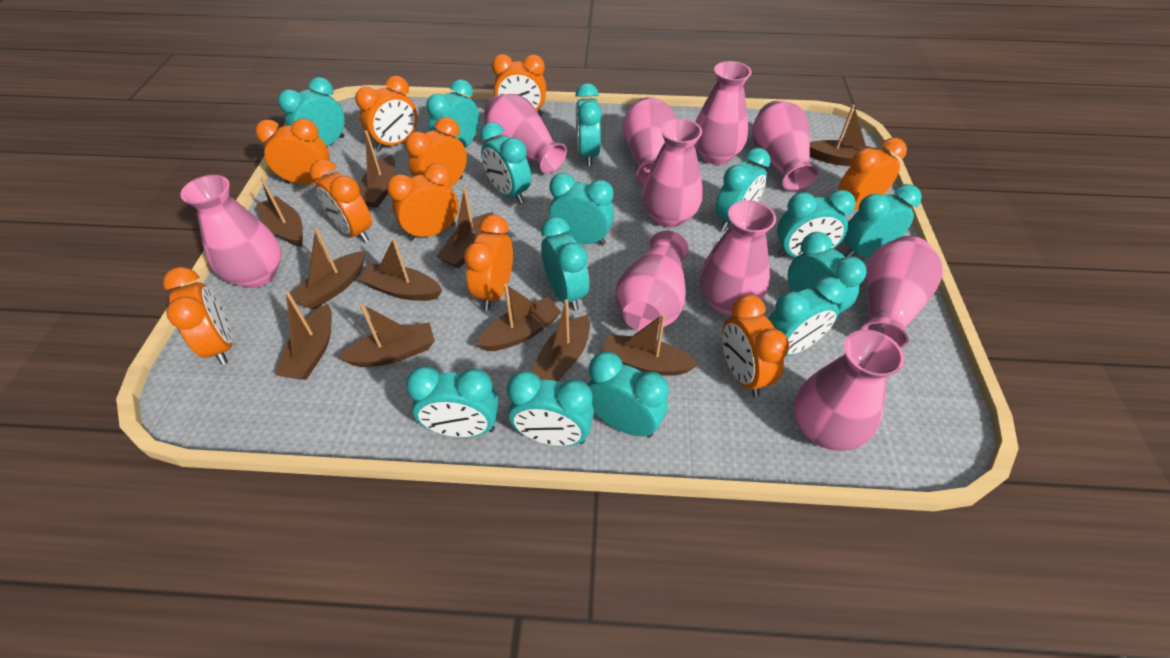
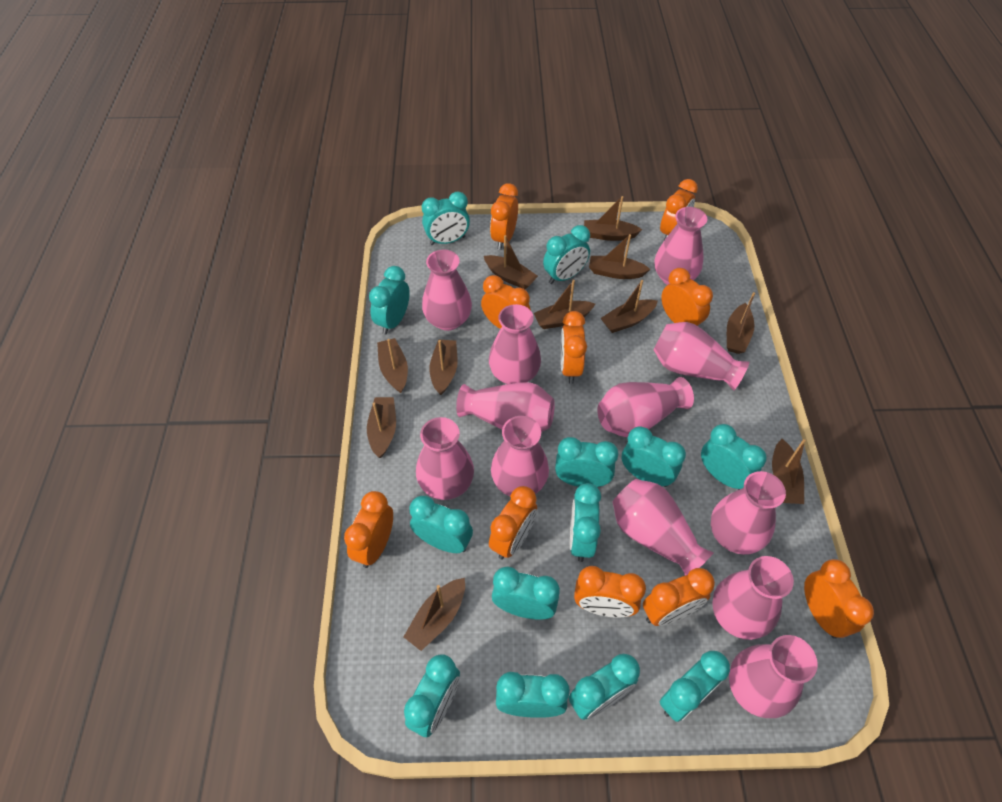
pink vase: 10 -> 12
turquoise clock: 14 -> 13

